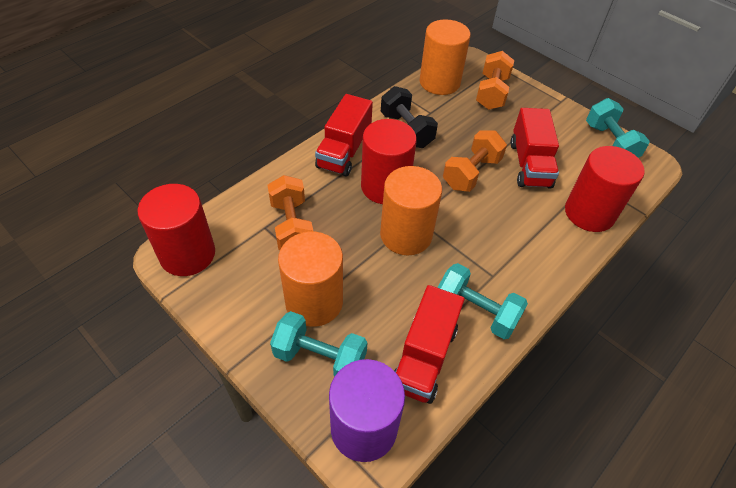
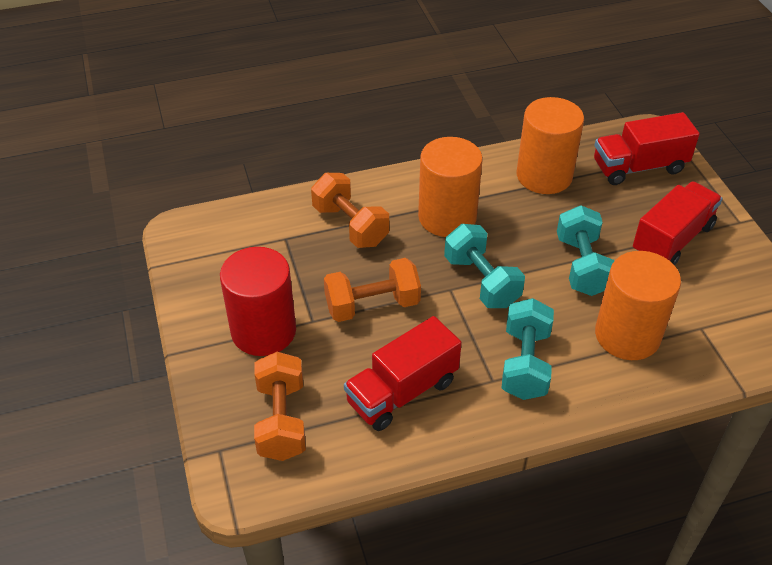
black dumbbell: 1 -> 0
purple cylinder: 1 -> 0
red cylinder: 3 -> 1

